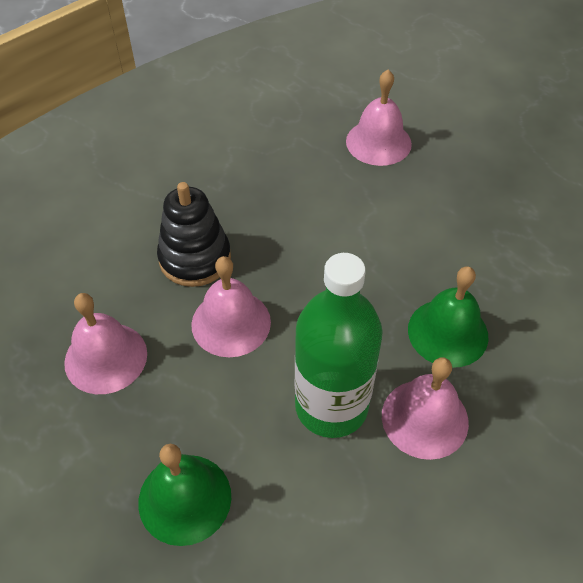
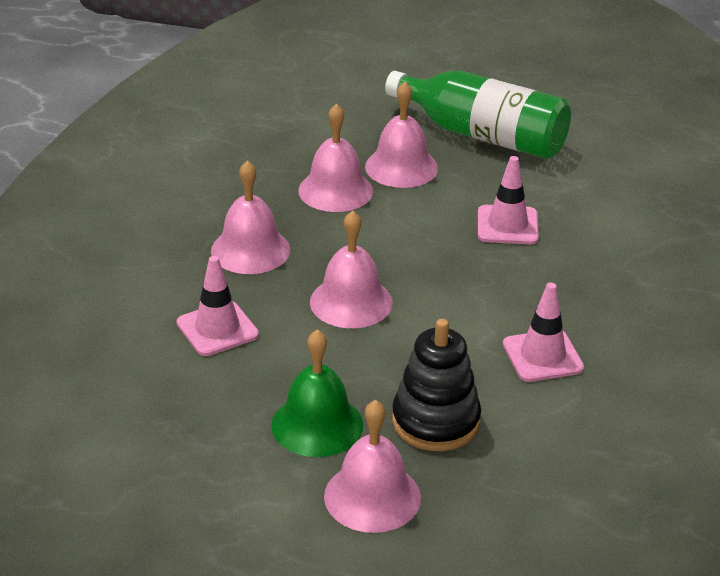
green bell: 2 -> 1
pink bell: 4 -> 5
pink traffic cone: 0 -> 3

